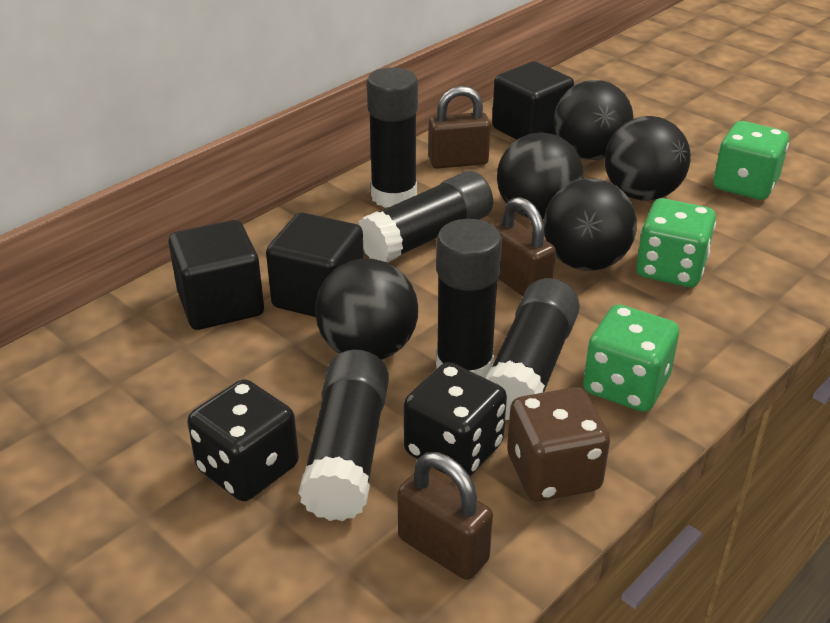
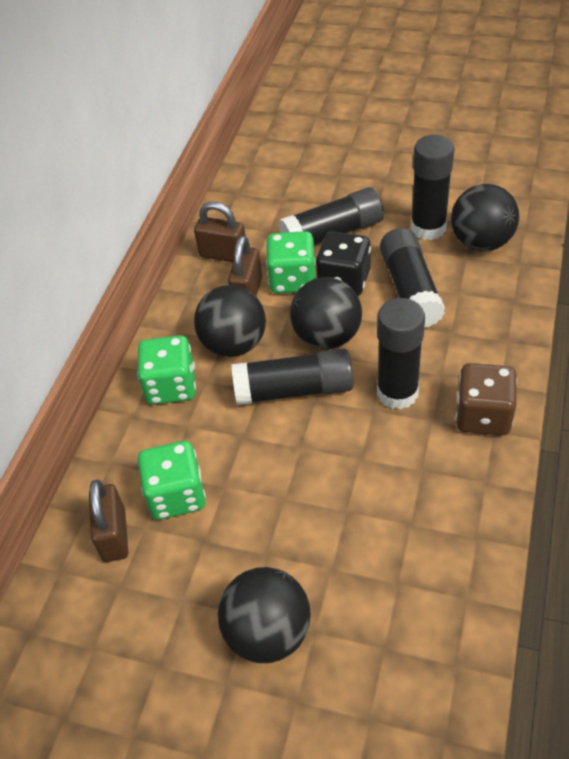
black ball: 5 -> 4
black cube: 3 -> 0
black dice: 2 -> 1

